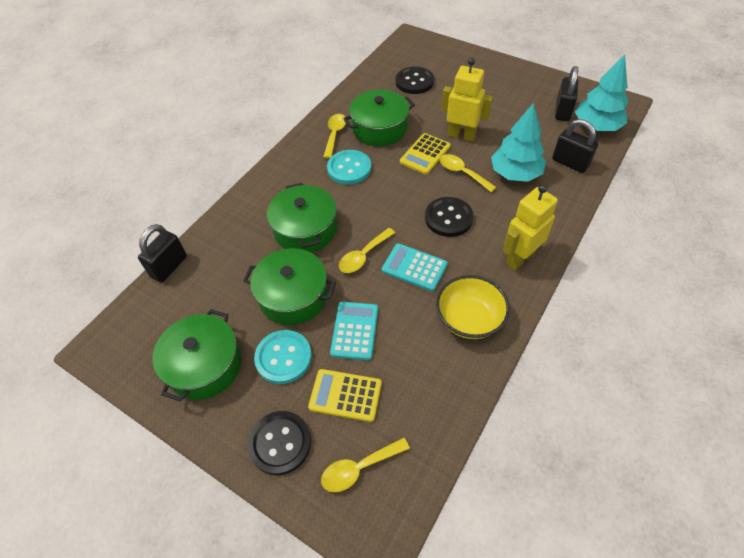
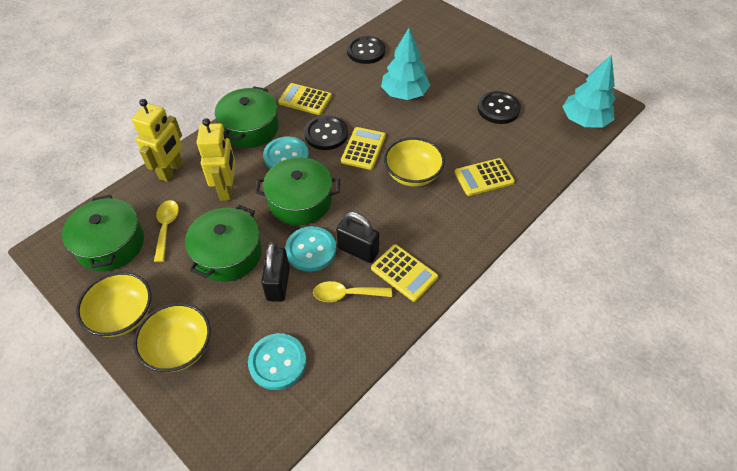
black padlock: 3 -> 2
turquoise button: 2 -> 3
turquoise calculator: 2 -> 0
yellow bowl: 1 -> 3
yellow calculator: 2 -> 4
yellow spoon: 4 -> 2

